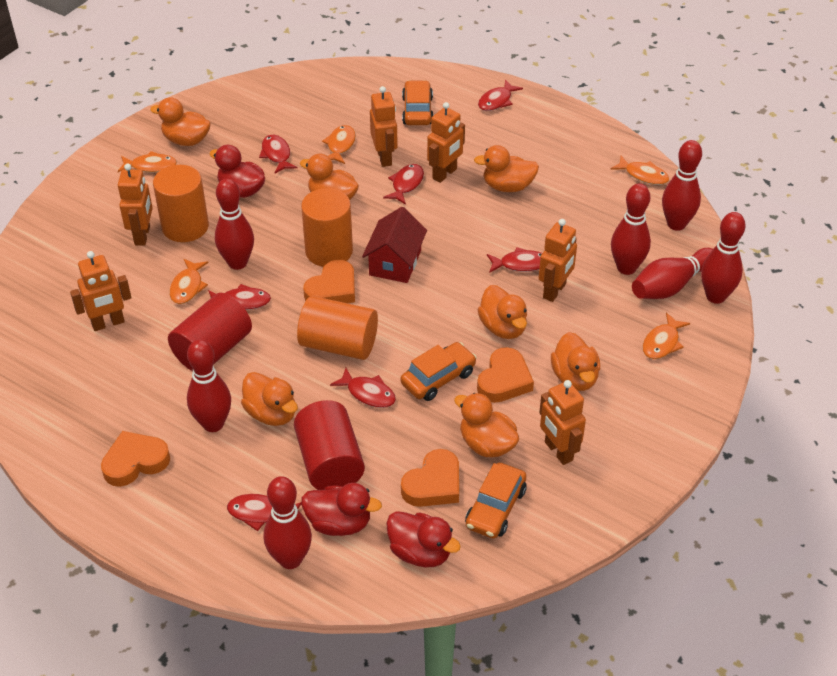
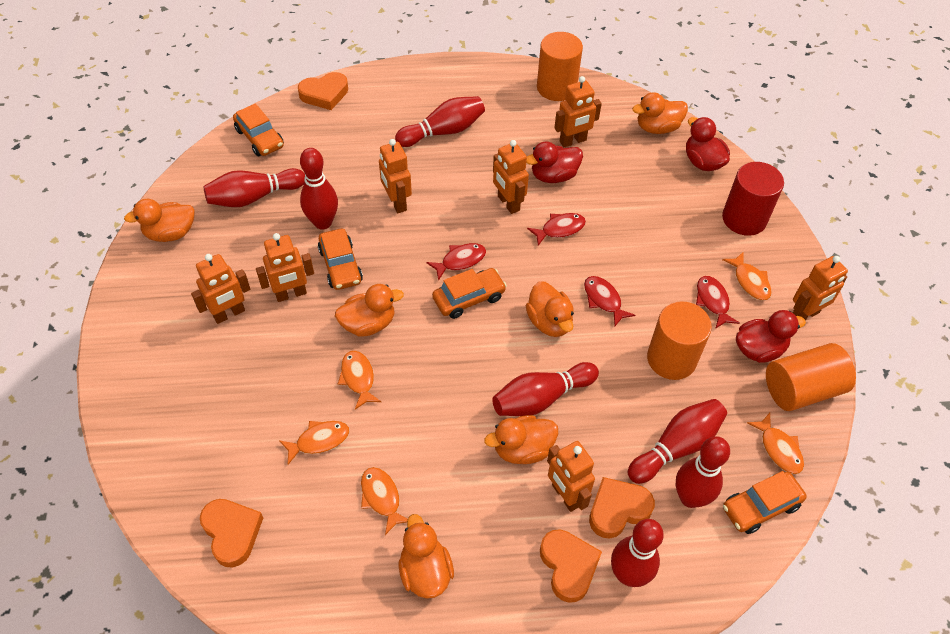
orange car: 3 -> 4
orange duck: 7 -> 6
orange robot: 6 -> 7
red cylinder: 2 -> 1
red fish: 7 -> 4
red house: 1 -> 0

